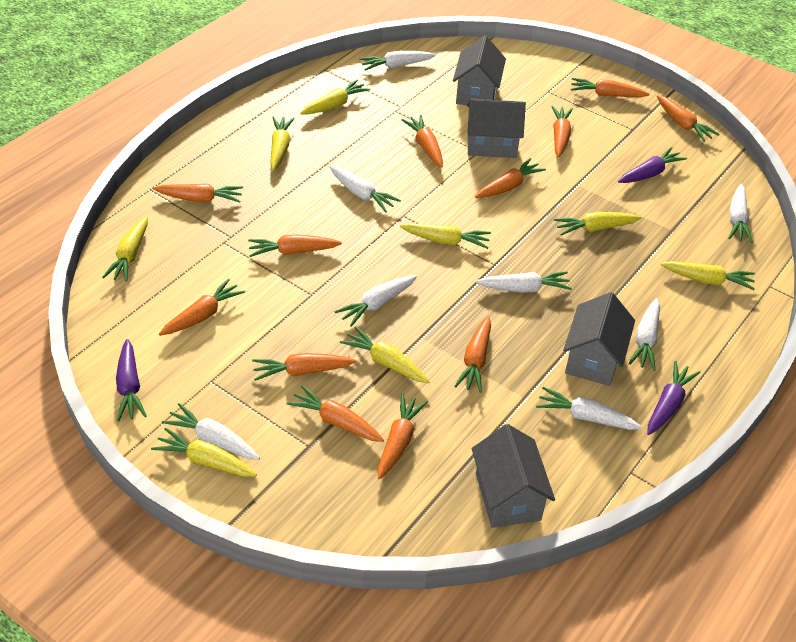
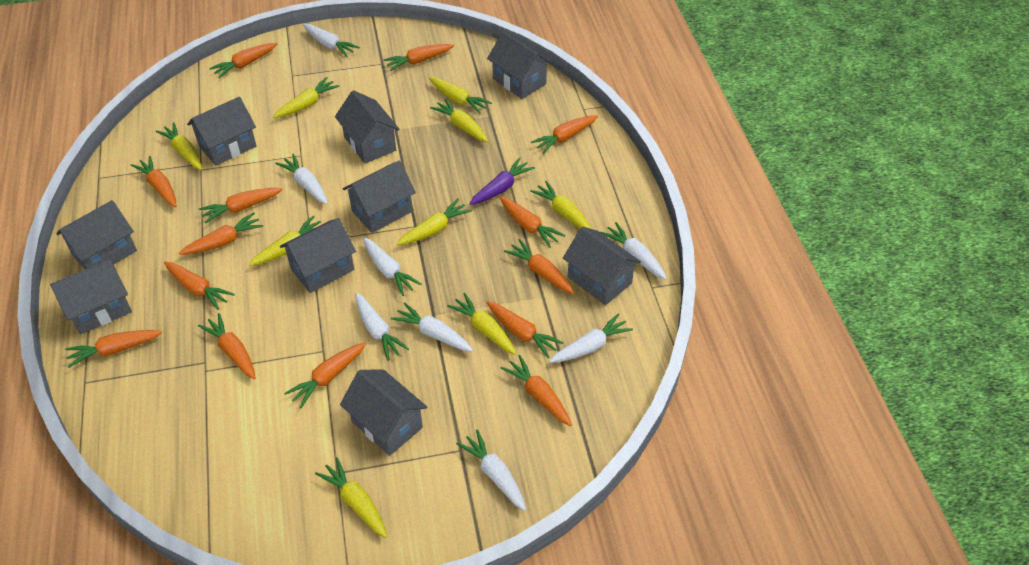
grey house: 4 -> 9
orange carrot: 12 -> 14
purple carrot: 3 -> 1
yellow carrot: 8 -> 9

